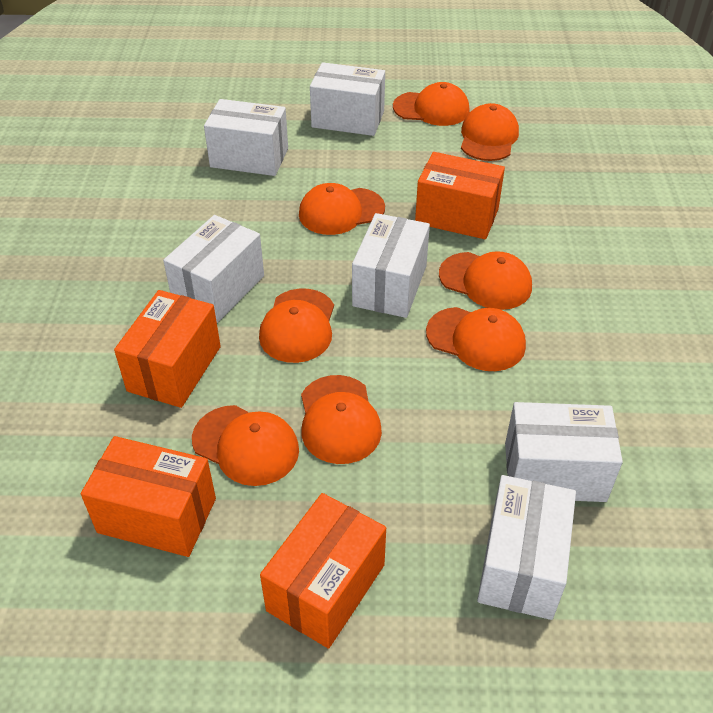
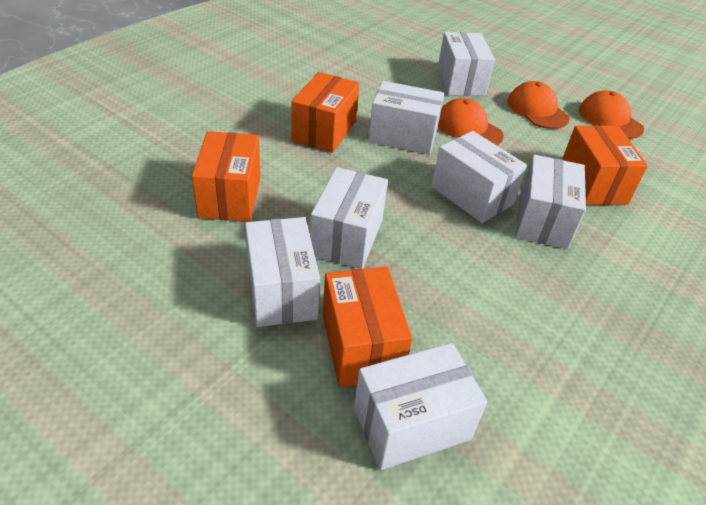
orange cap: 8 -> 3
white box: 6 -> 7

